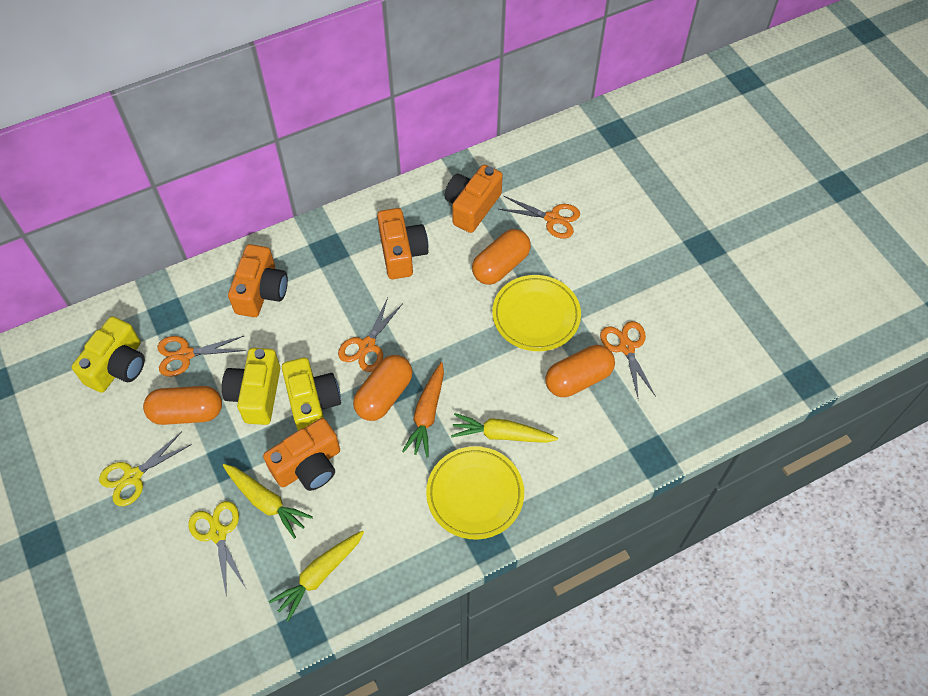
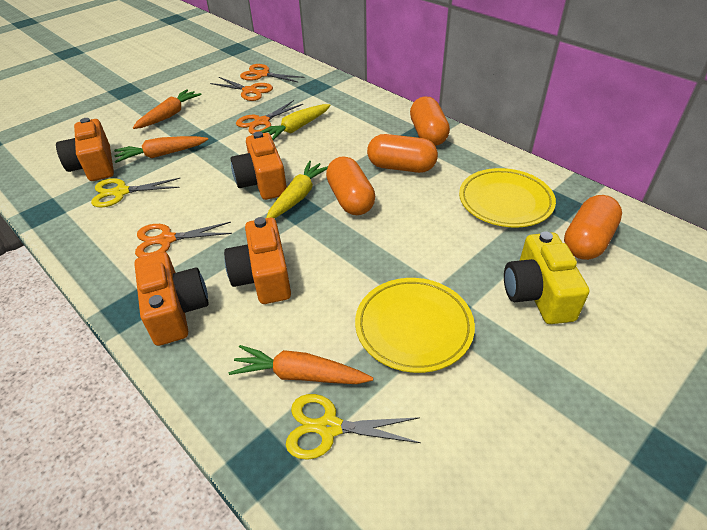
orange carrot: 1 -> 3
yellow camera: 3 -> 1
yellow carrot: 3 -> 2

